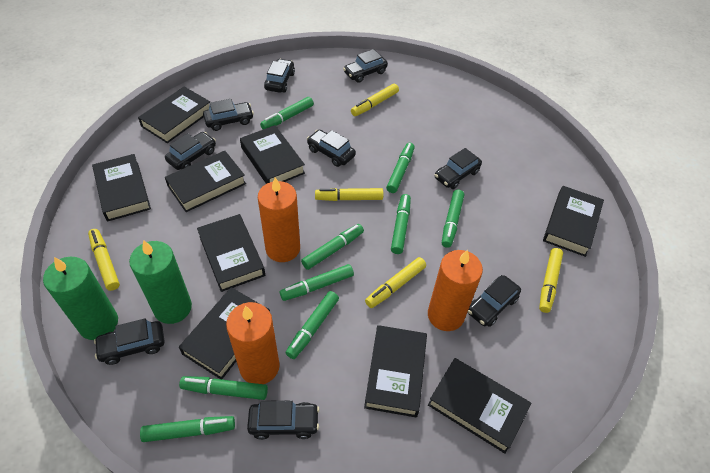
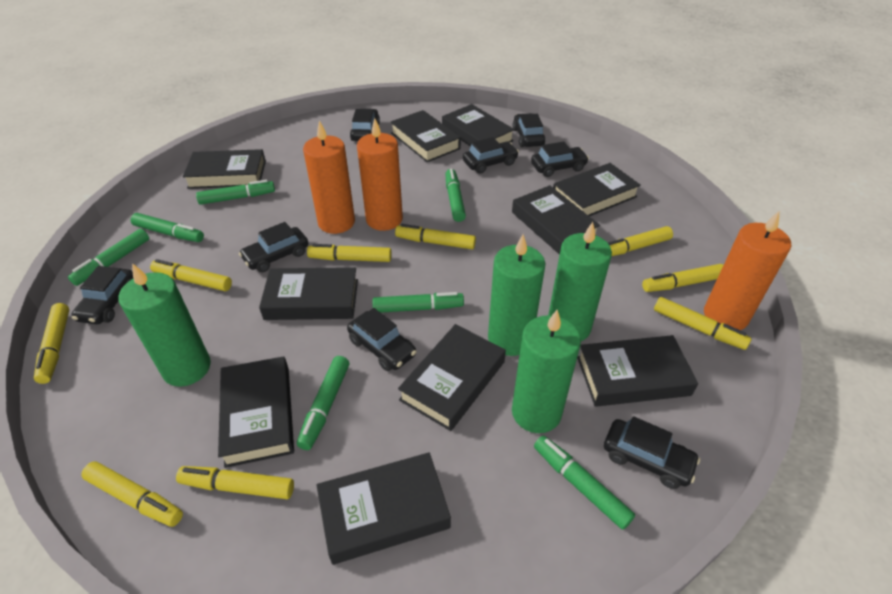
black book: 9 -> 10
black car: 9 -> 8
green candle: 2 -> 4
green marker: 9 -> 7
yellow marker: 5 -> 9

